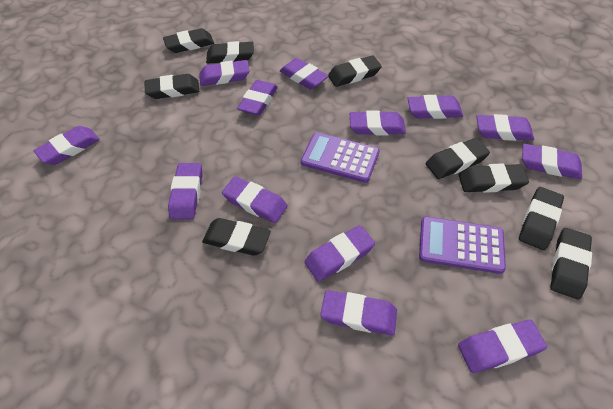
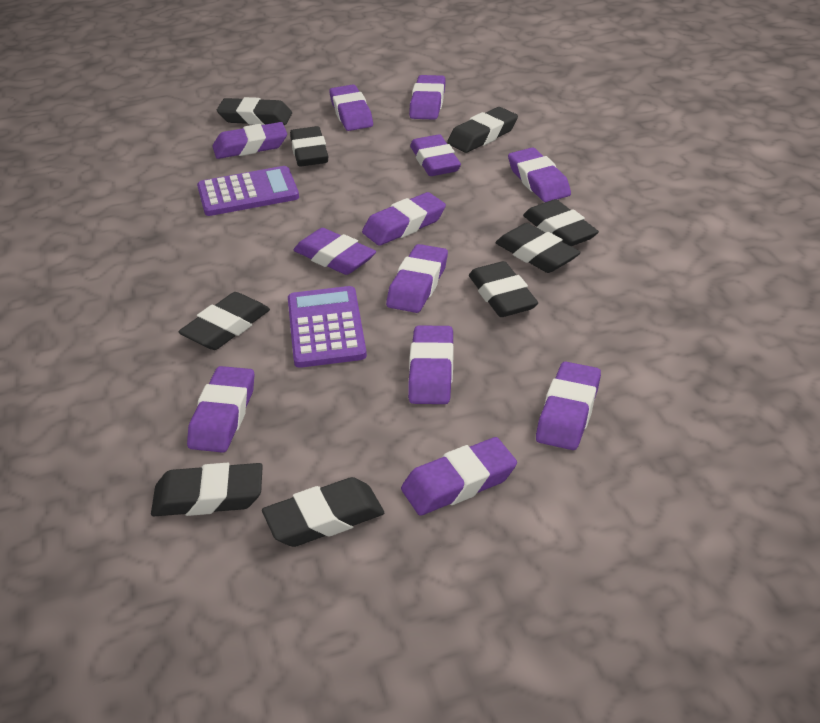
purple eraser: 13 -> 12

